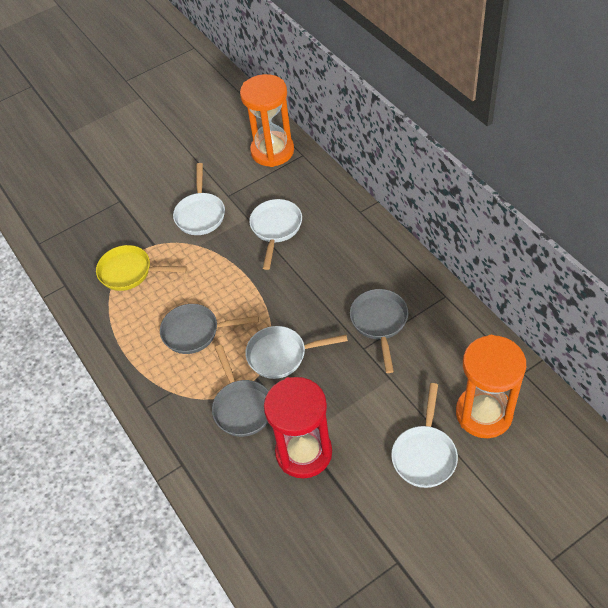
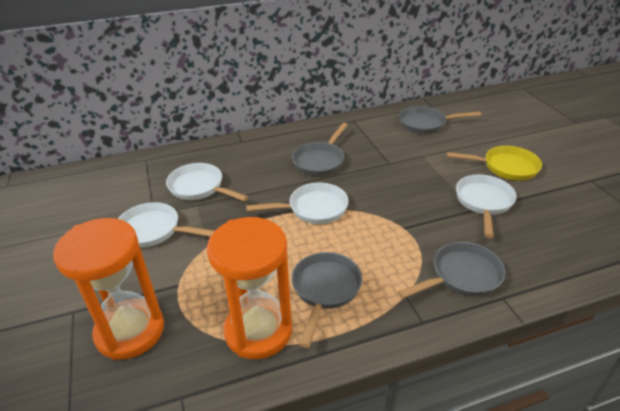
grey pan: 3 -> 4
red hourglass: 1 -> 0

